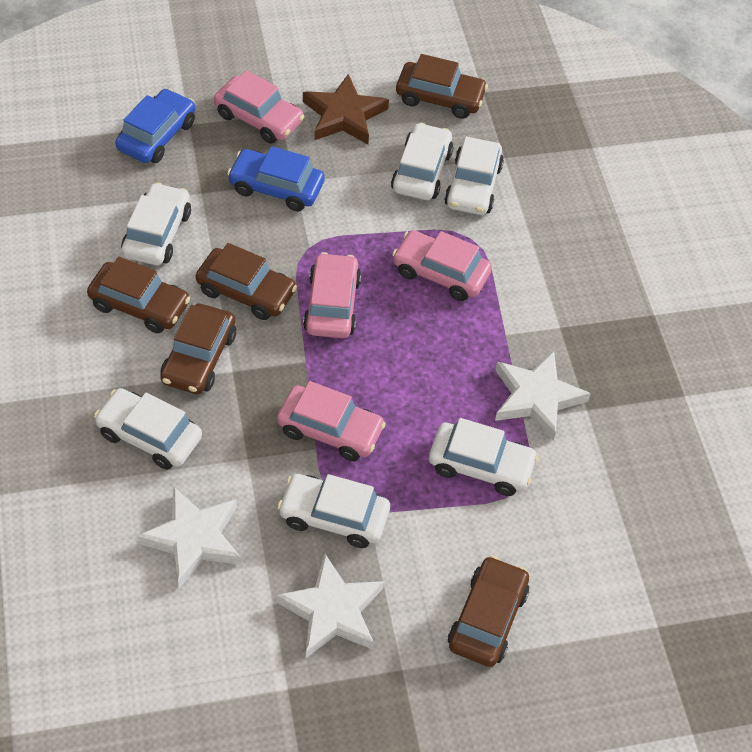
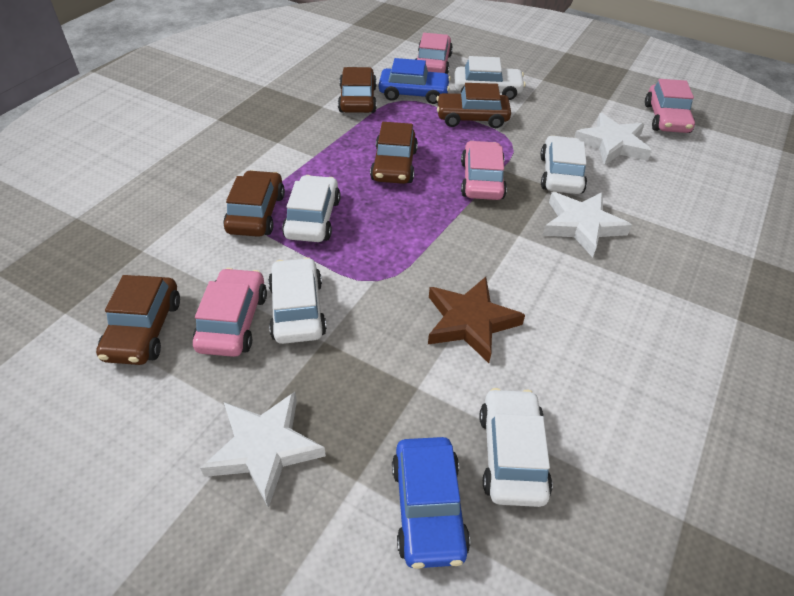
white car: 6 -> 5

